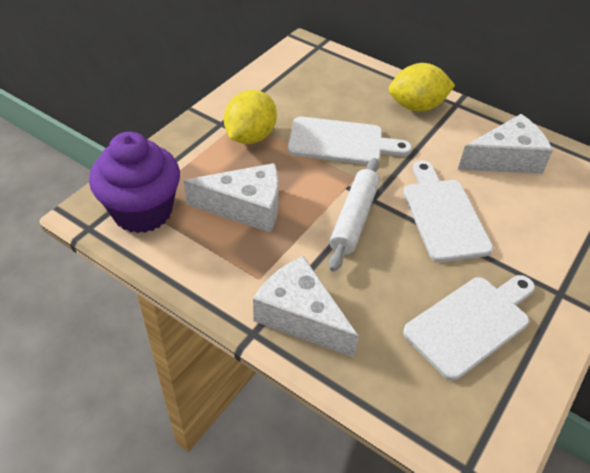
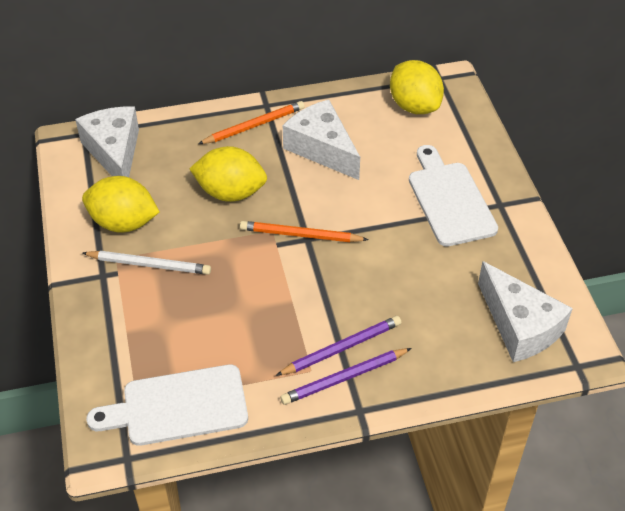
orange pencil: 0 -> 2
purple cupcake: 1 -> 0
purple pencil: 0 -> 2
white cutting board: 3 -> 2
white pencil: 0 -> 1
white rolling pin: 1 -> 0
yellow lemon: 2 -> 3

